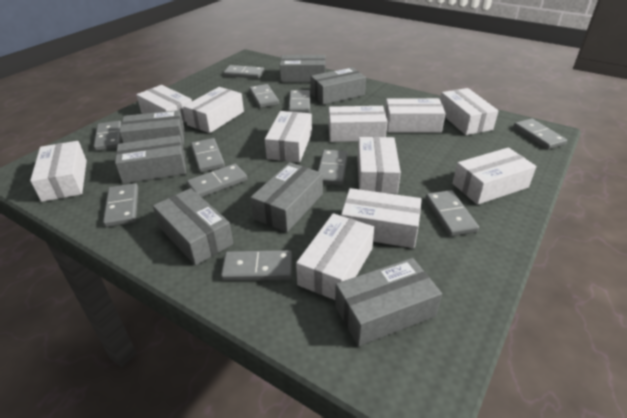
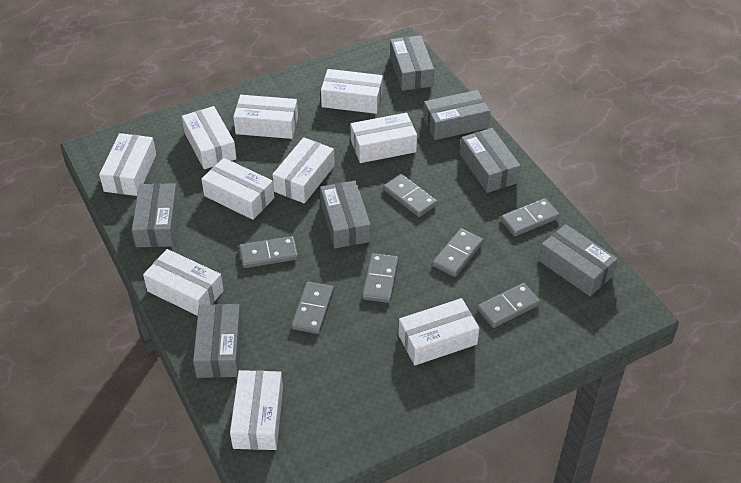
grey domino: 11 -> 7
white box: 11 -> 10

